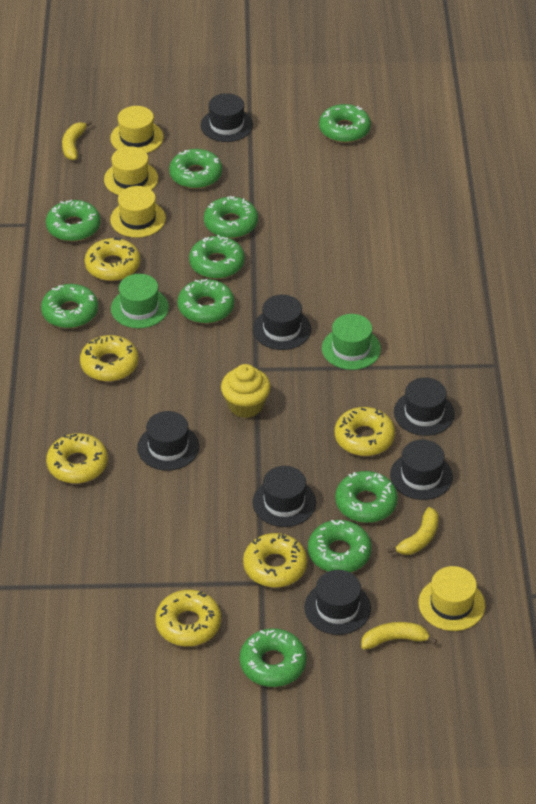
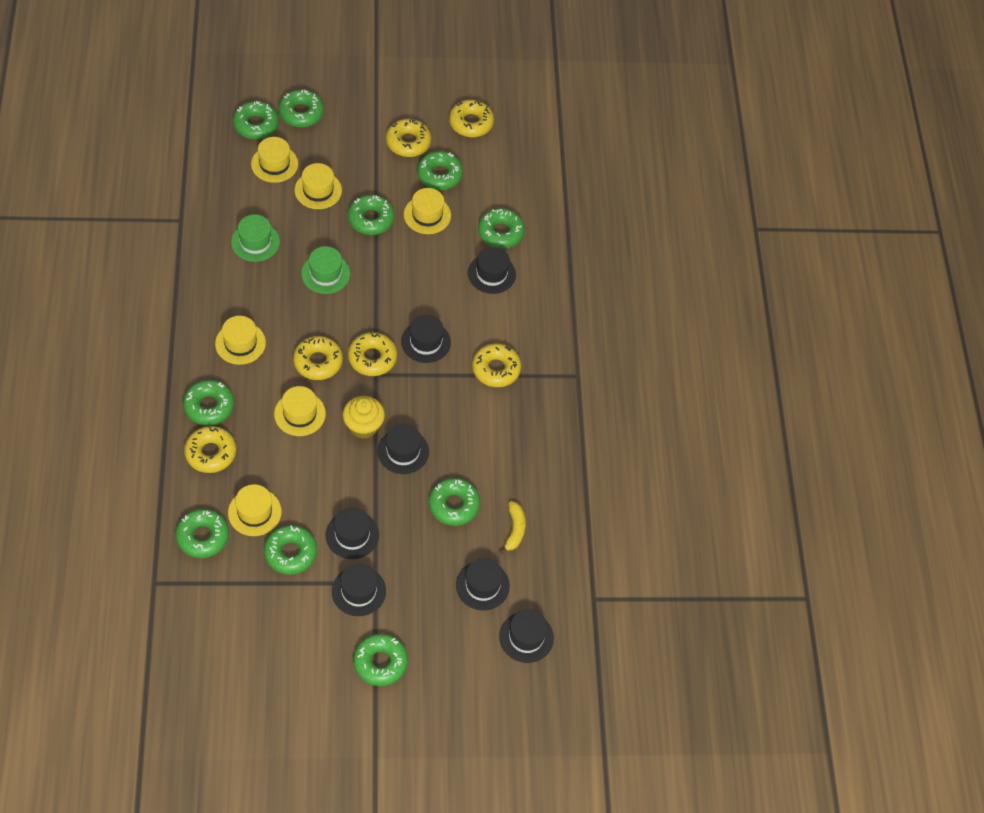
yellow banana: 3 -> 1
yellow hat: 4 -> 6

